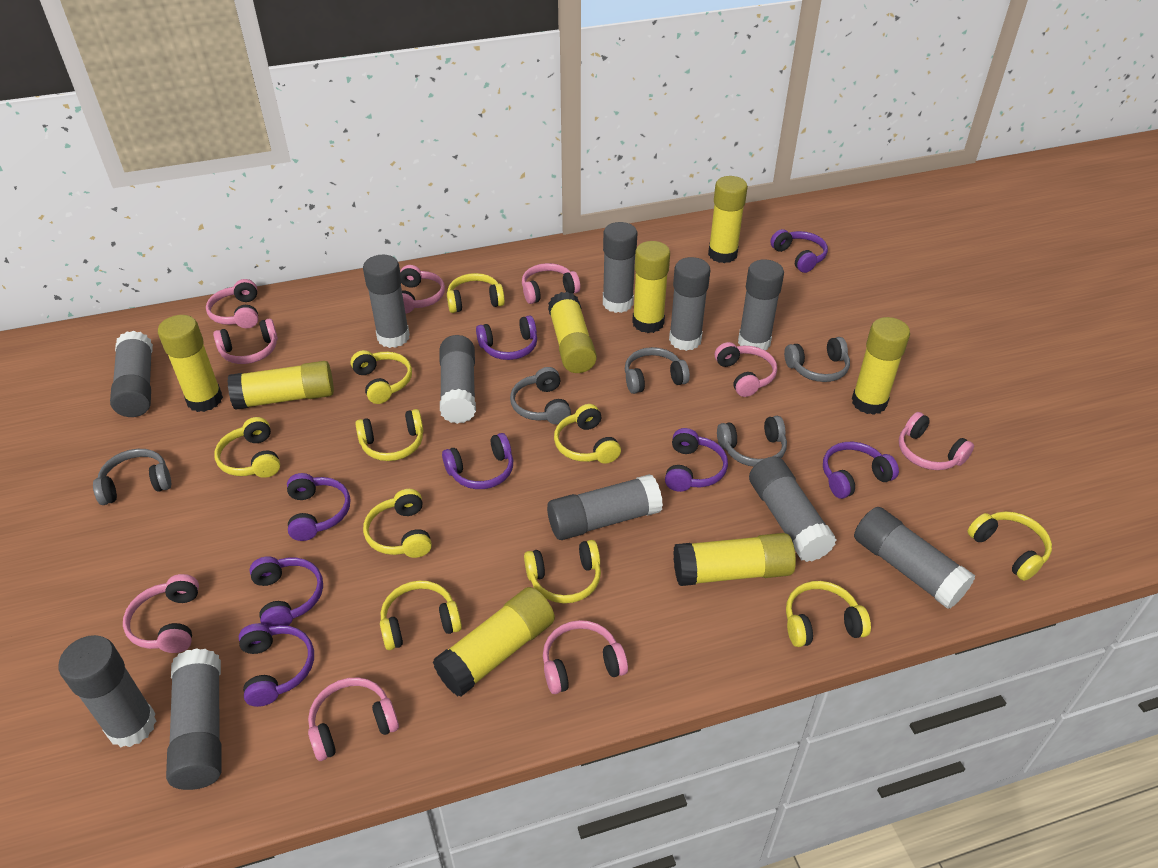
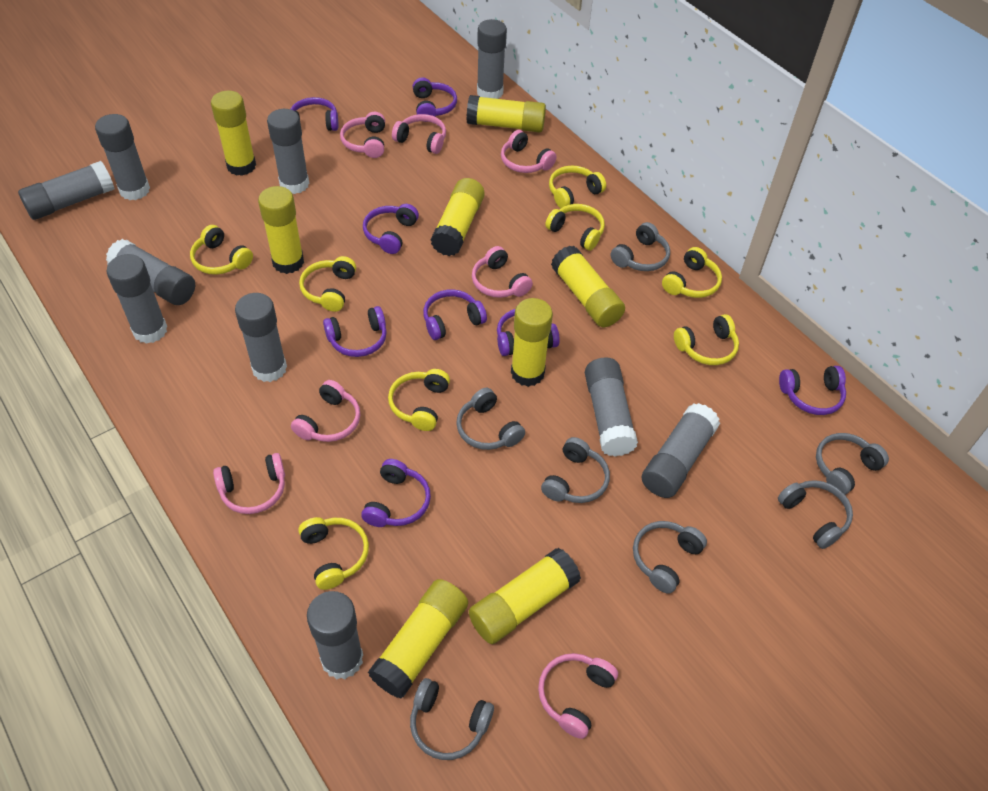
grey glue stick: 11 -> 10
grey headphones: 5 -> 7
pink headphones: 9 -> 7
yellow headphones: 10 -> 8

